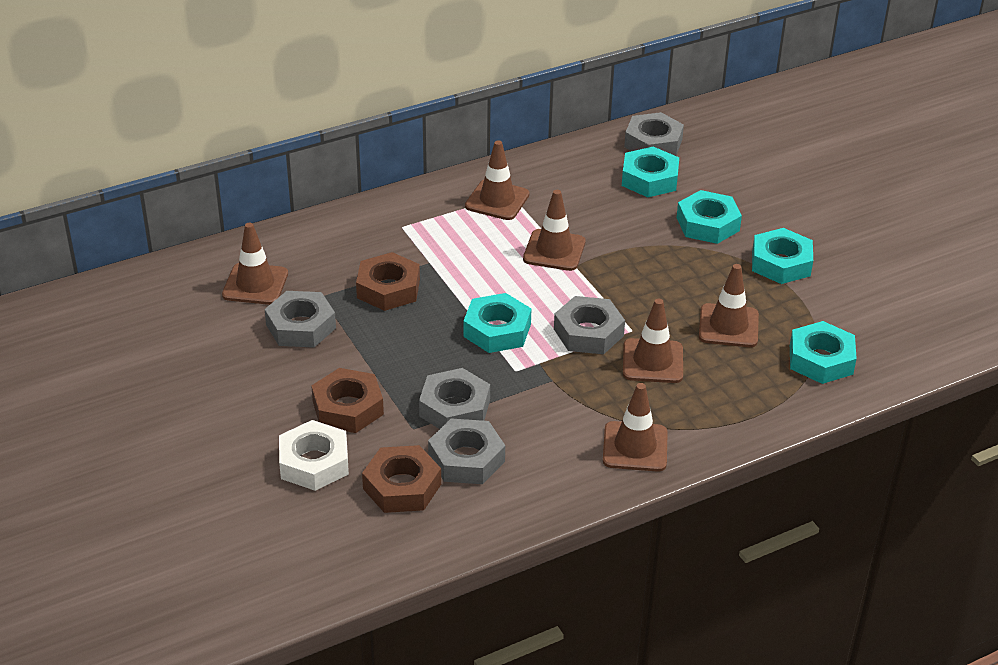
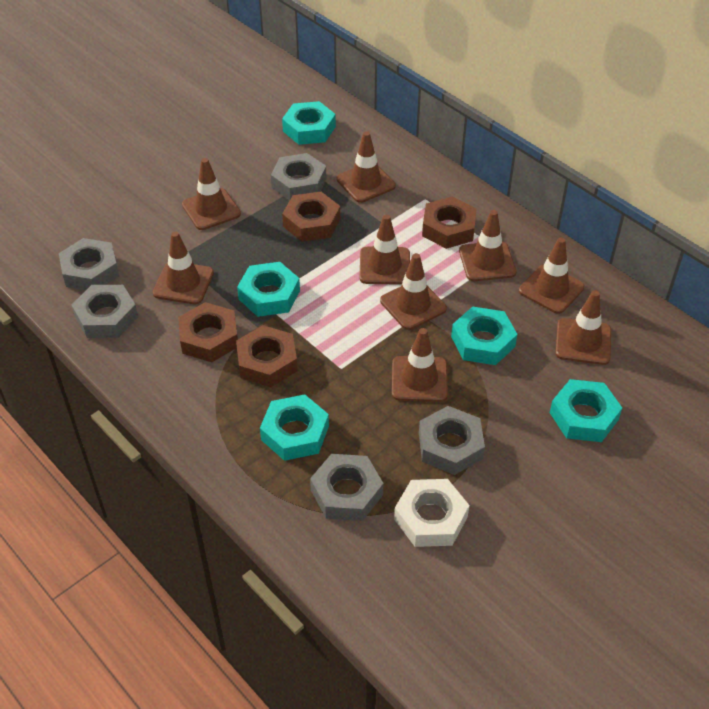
brown nut: 3 -> 4
brown traffic cone: 6 -> 9

